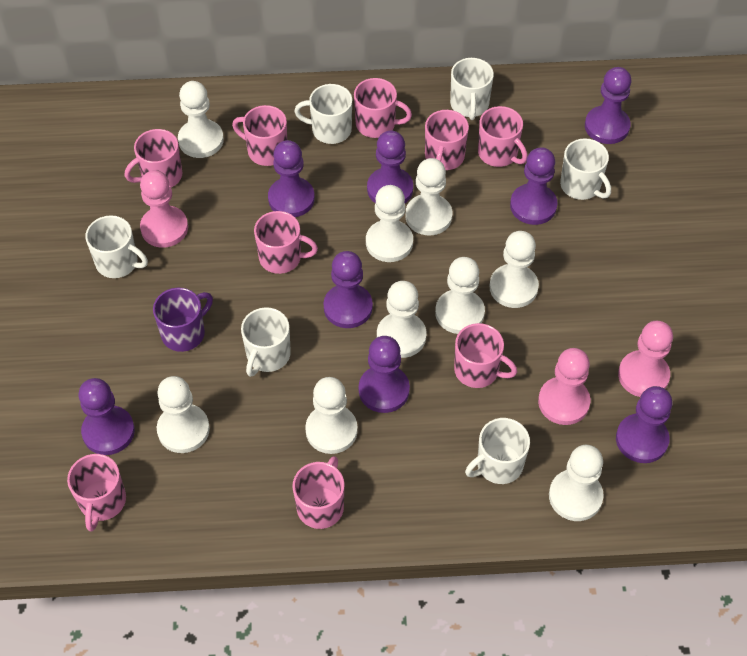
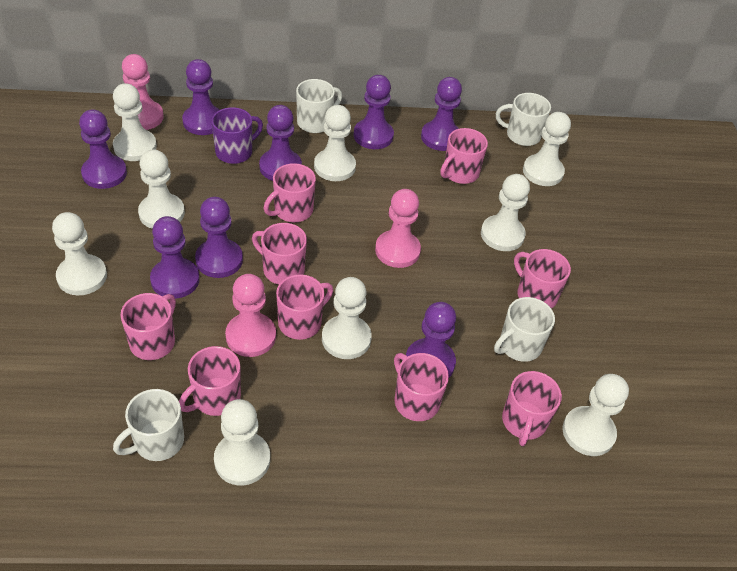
white mug: 6 -> 4

